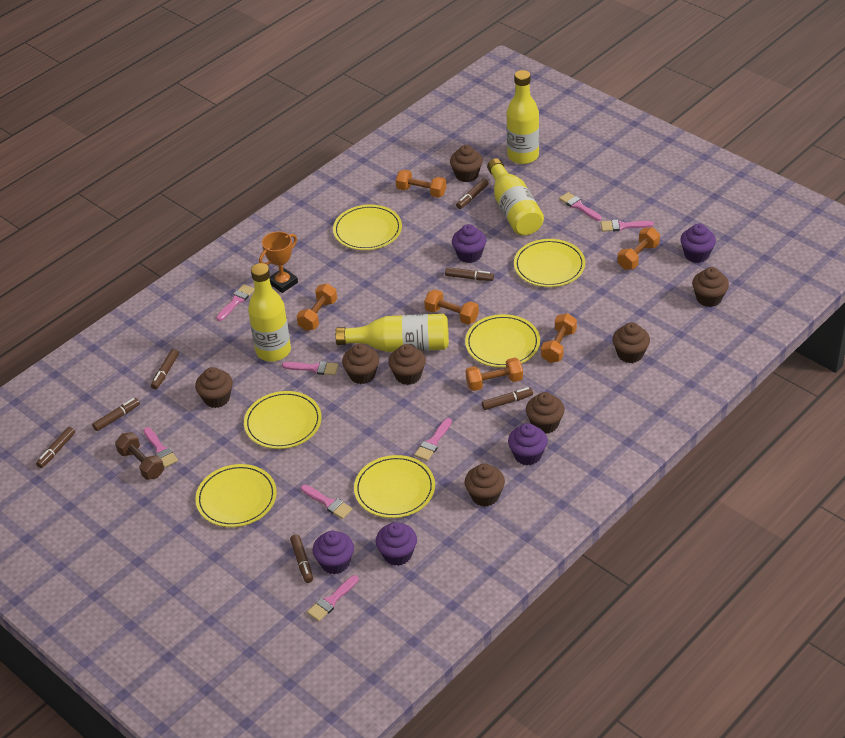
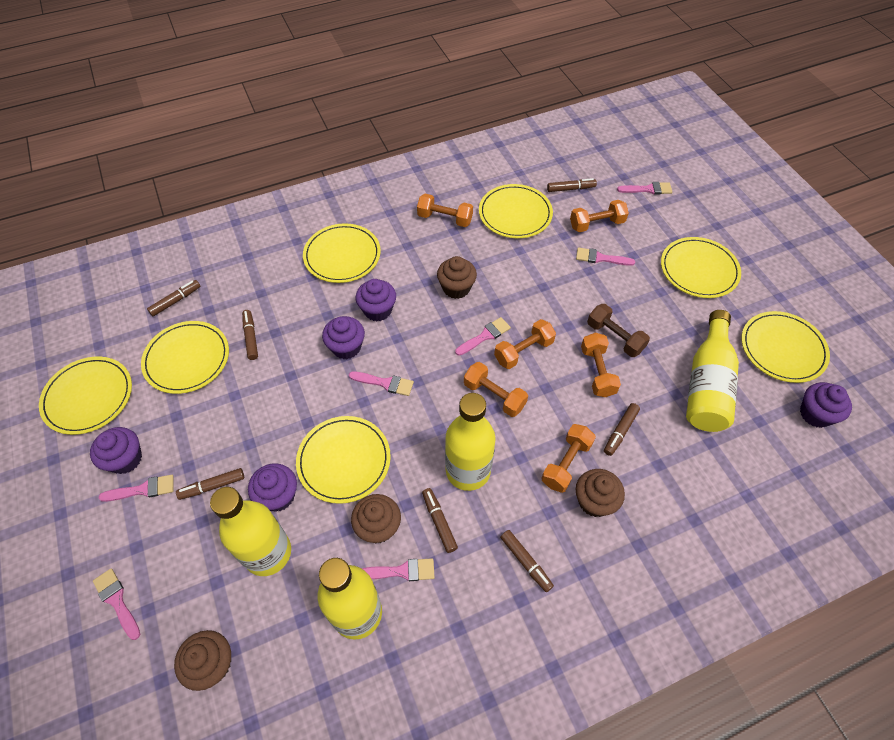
brown cupcake: 8 -> 4
orange trophy: 1 -> 0
pink brush: 8 -> 7
yellow plate: 6 -> 7

